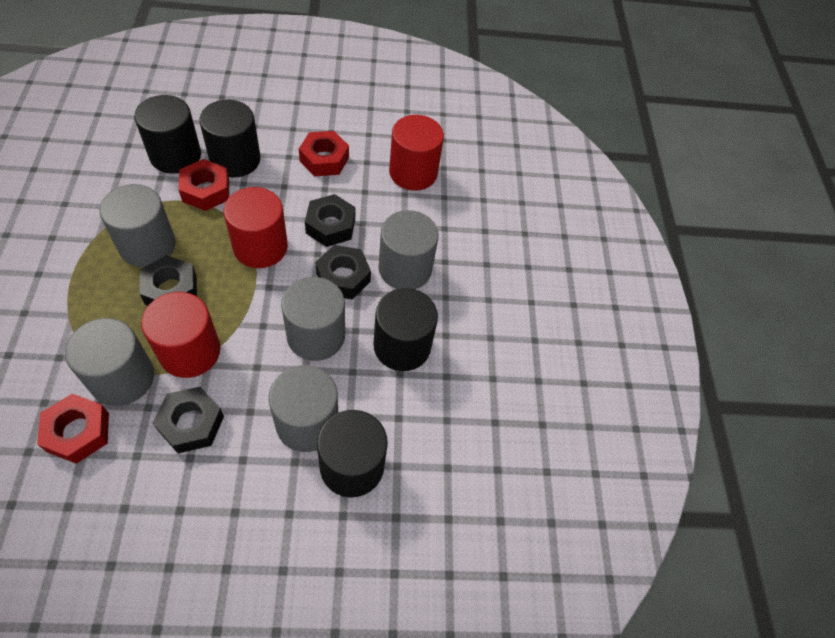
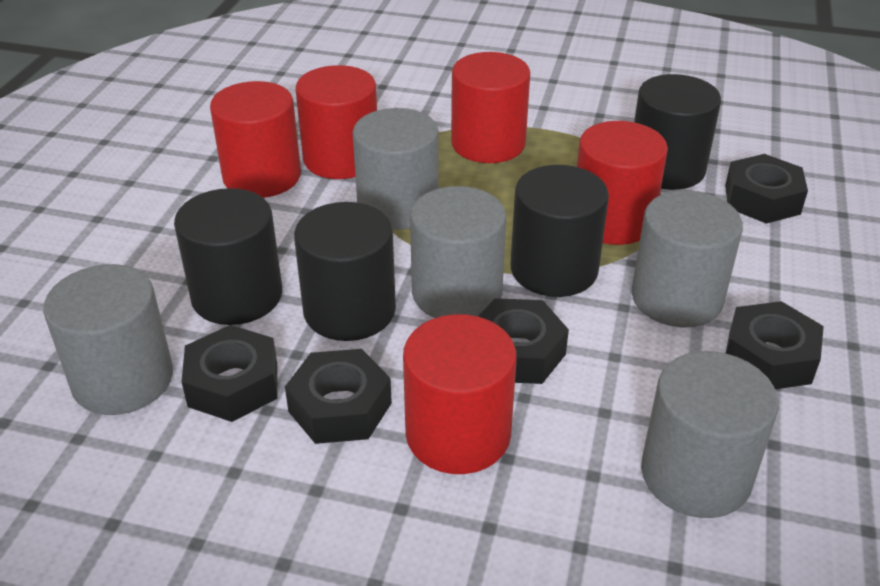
black nut: 4 -> 5
red cylinder: 3 -> 5
red nut: 3 -> 0

